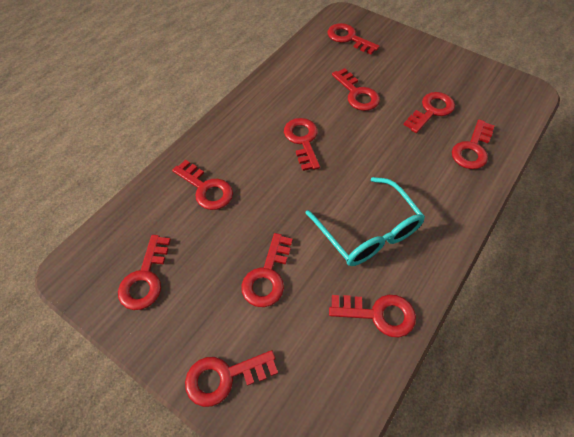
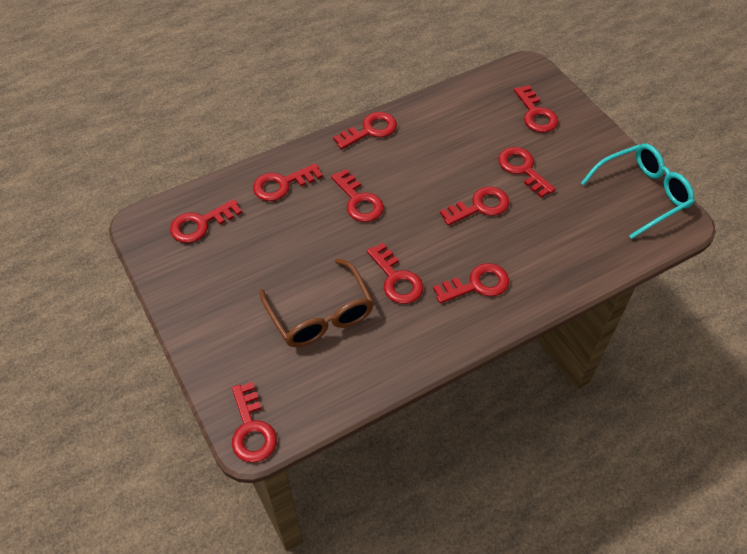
brown glasses: 0 -> 1

